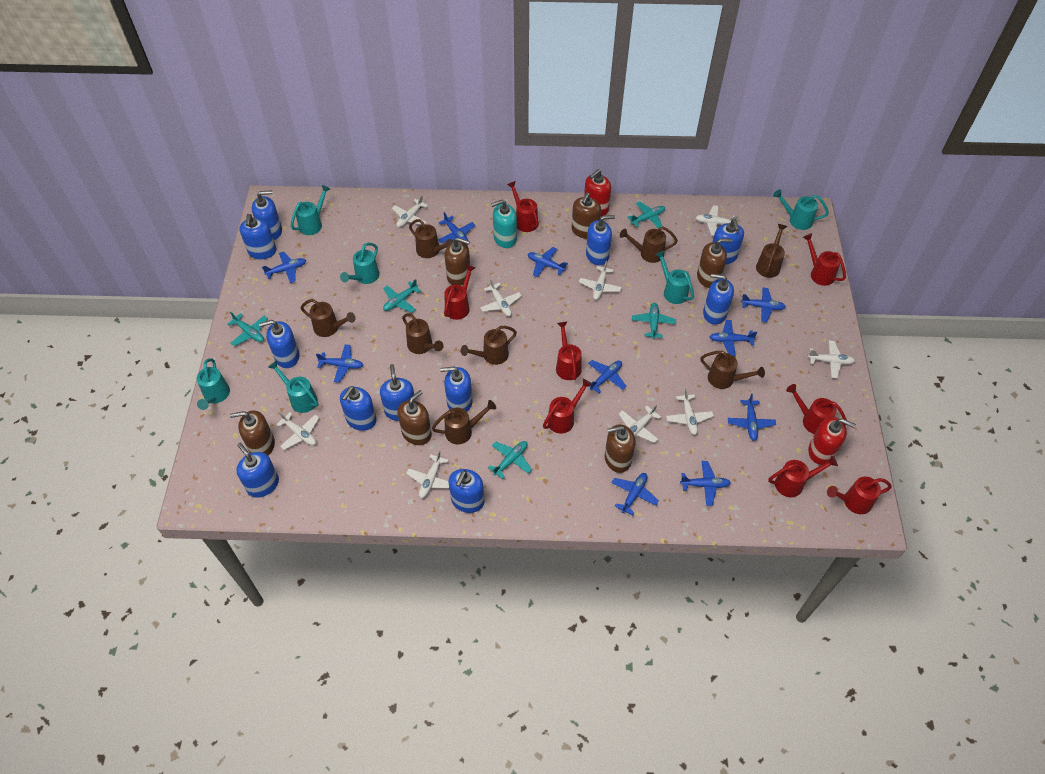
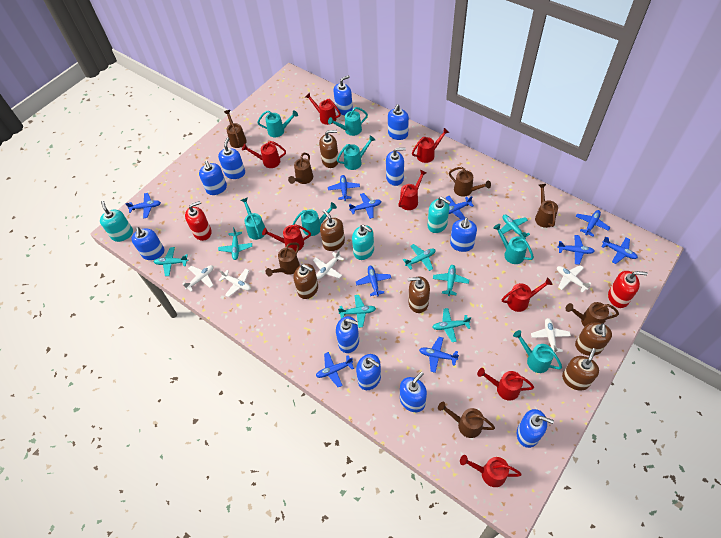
brown watering can: 8 -> 7
turquoise plane: 5 -> 7
turquoise soap dispenser: 1 -> 3
turquoise watering can: 6 -> 7
white plane: 9 -> 5

